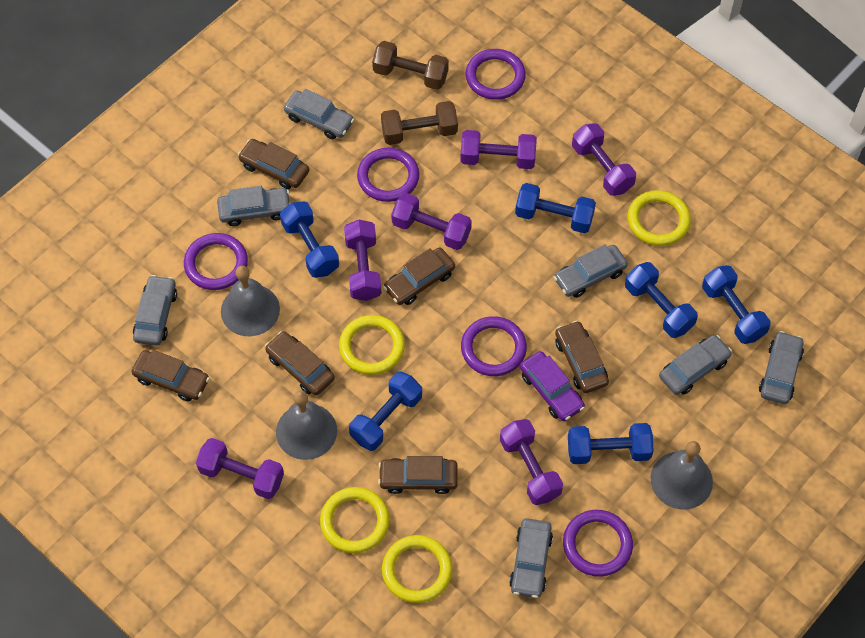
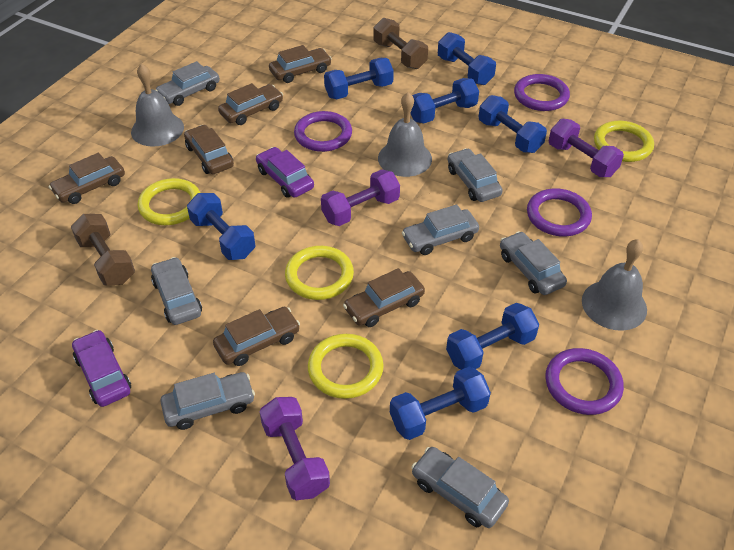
blue dumbbell: 6 -> 7
purple car: 1 -> 2
purple dumbbell: 6 -> 3
purple ring: 5 -> 4

